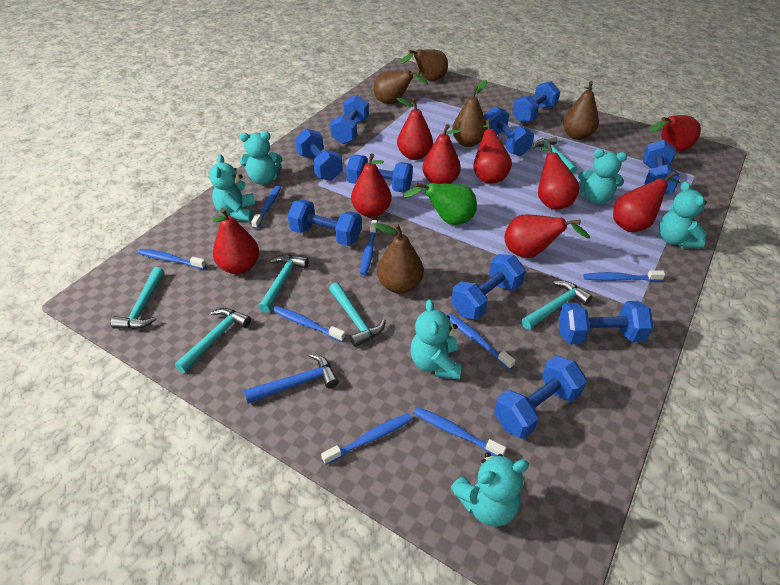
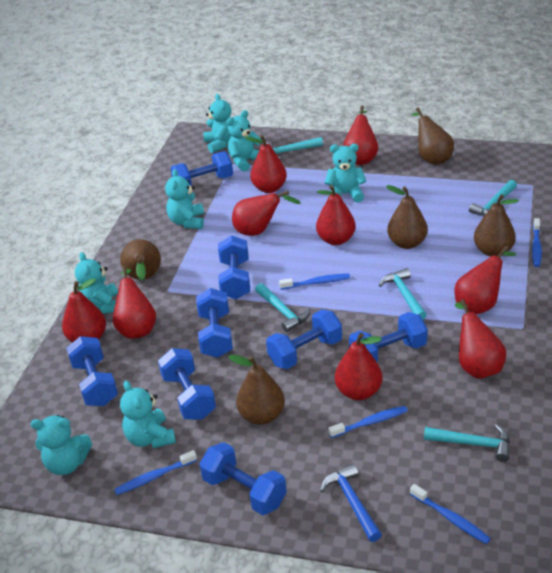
blue dumbbell: 10 -> 8
blue toothbrush: 8 -> 5
green pear: 1 -> 0
turquoise hammer: 6 -> 5
turquoise teddy bear: 6 -> 7

